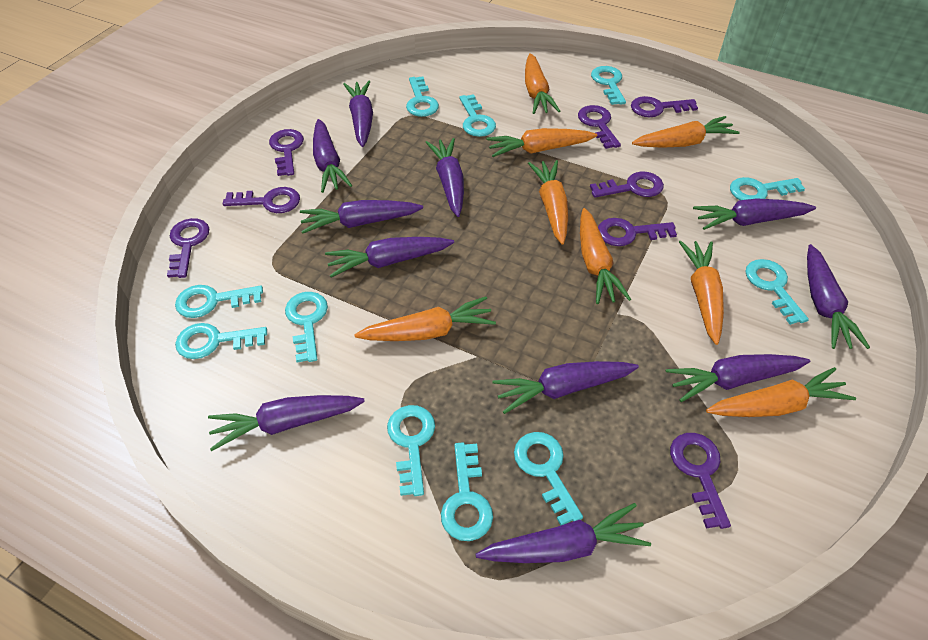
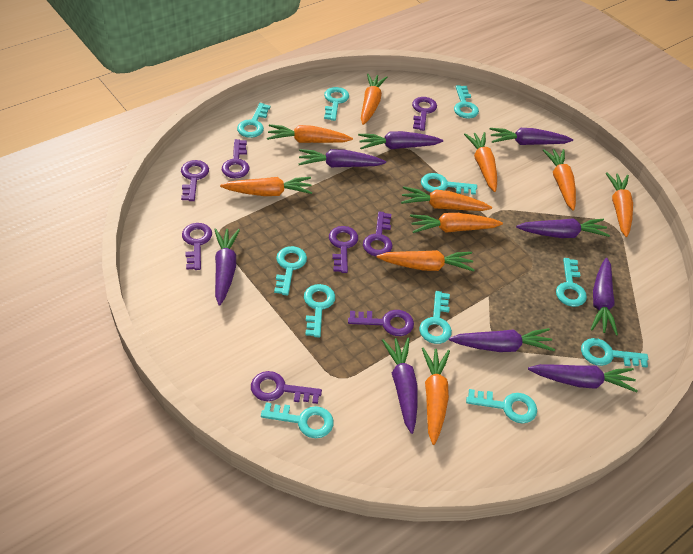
orange carrot: 8 -> 10
purple carrot: 11 -> 9

